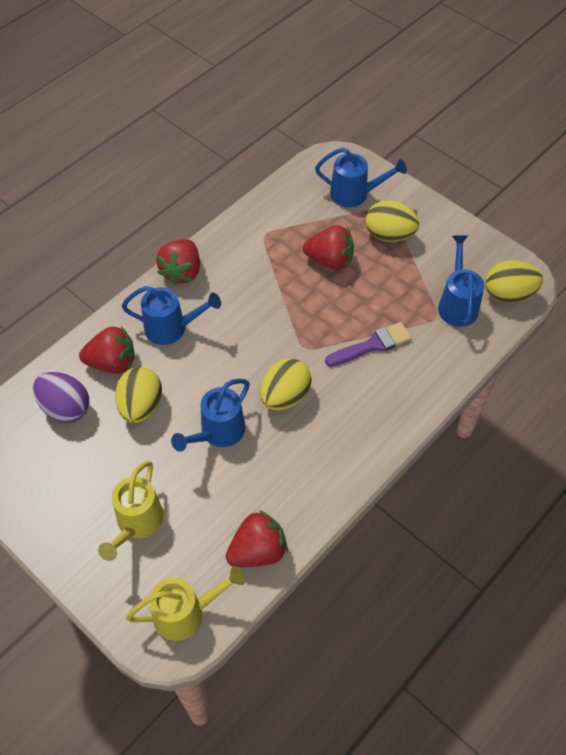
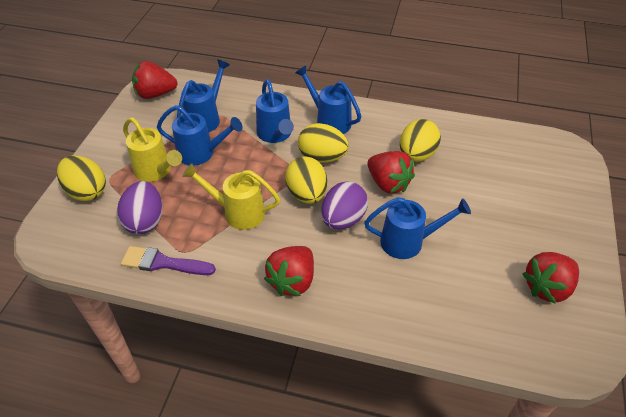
blue watering can: 4 -> 5
purple egg: 1 -> 2

